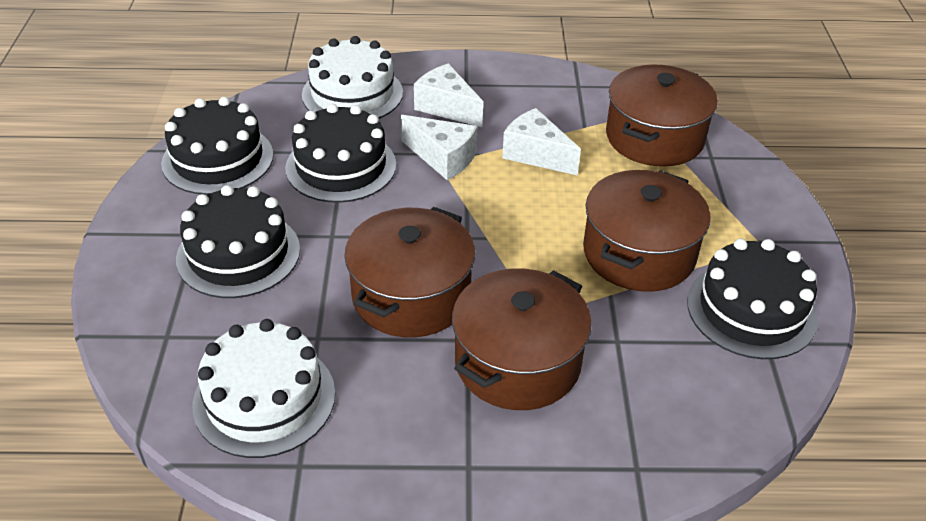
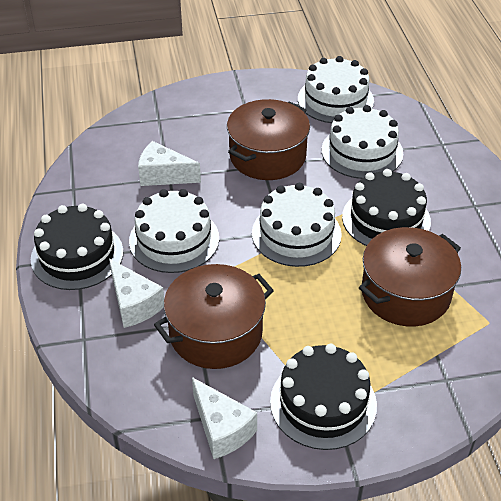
black cake: 4 -> 3
brown pot: 4 -> 3
white cake: 2 -> 4

